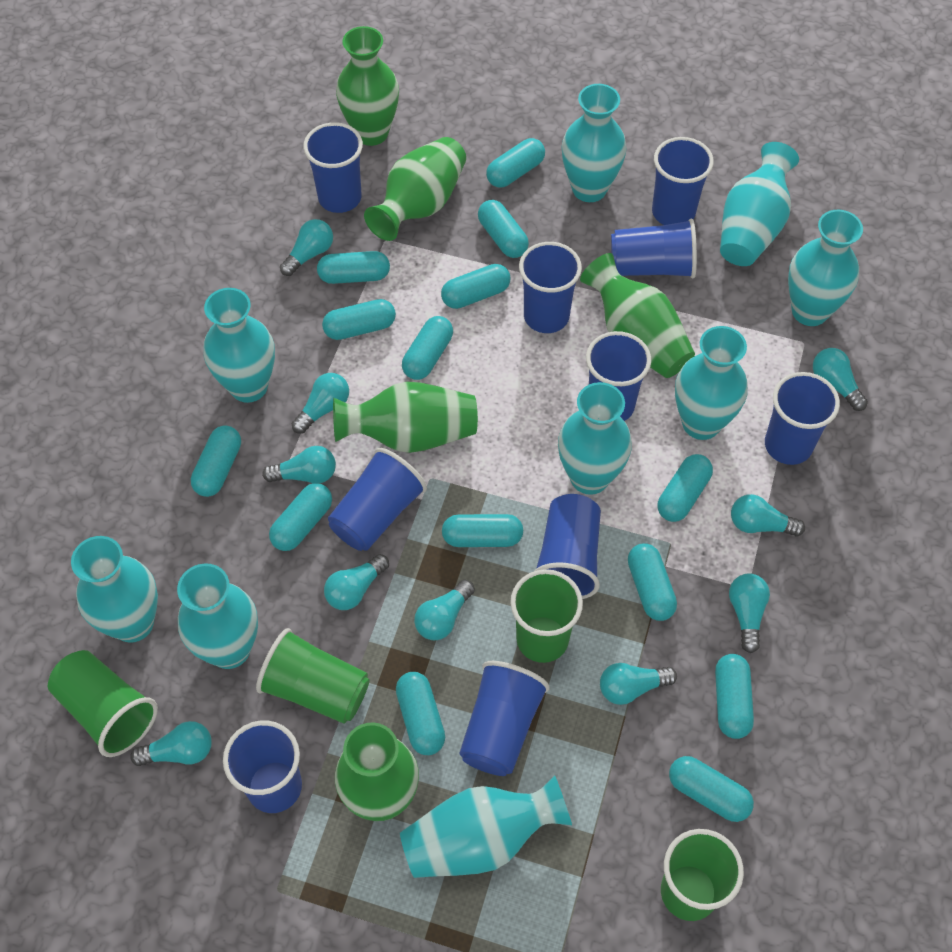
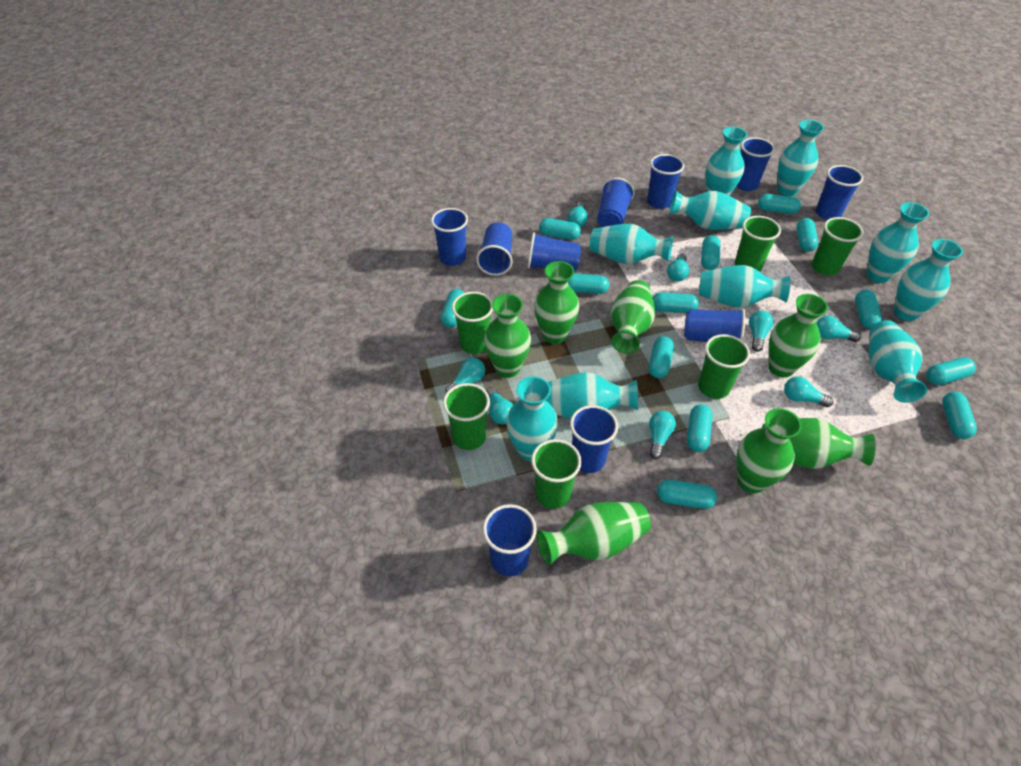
green cup: 4 -> 6
green vase: 5 -> 7
turquoise capsule: 14 -> 13
turquoise light bulb: 10 -> 8
turquoise vase: 9 -> 10

